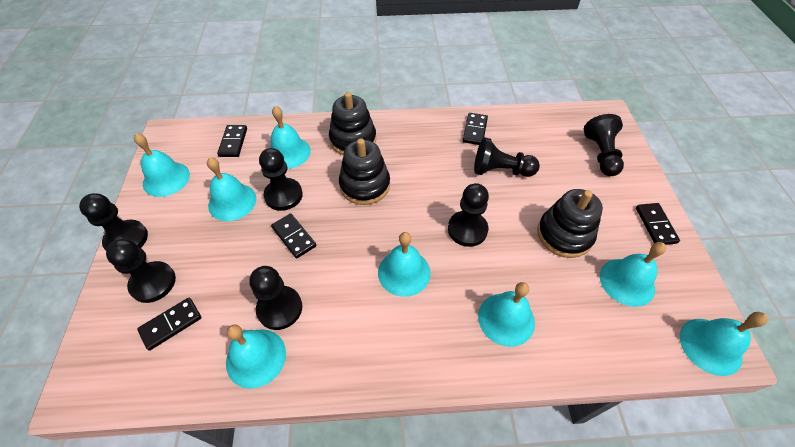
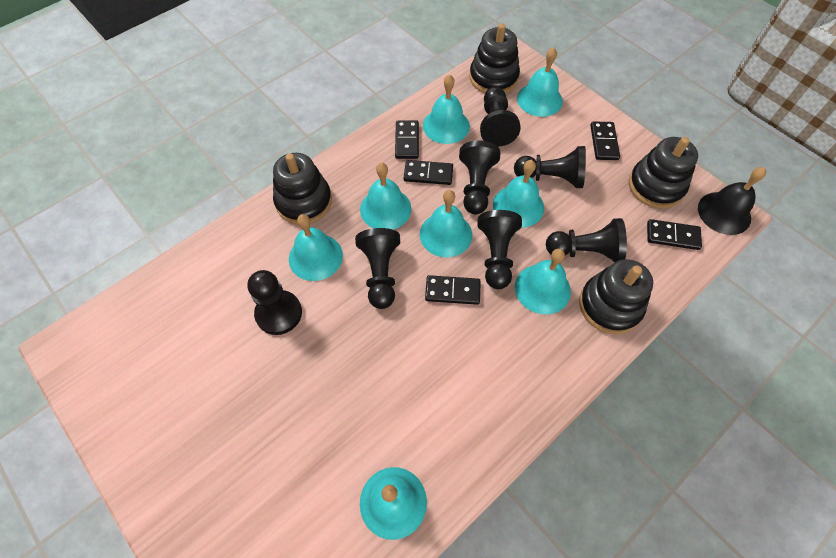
black bell: 0 -> 1
black stacking toy: 3 -> 4

